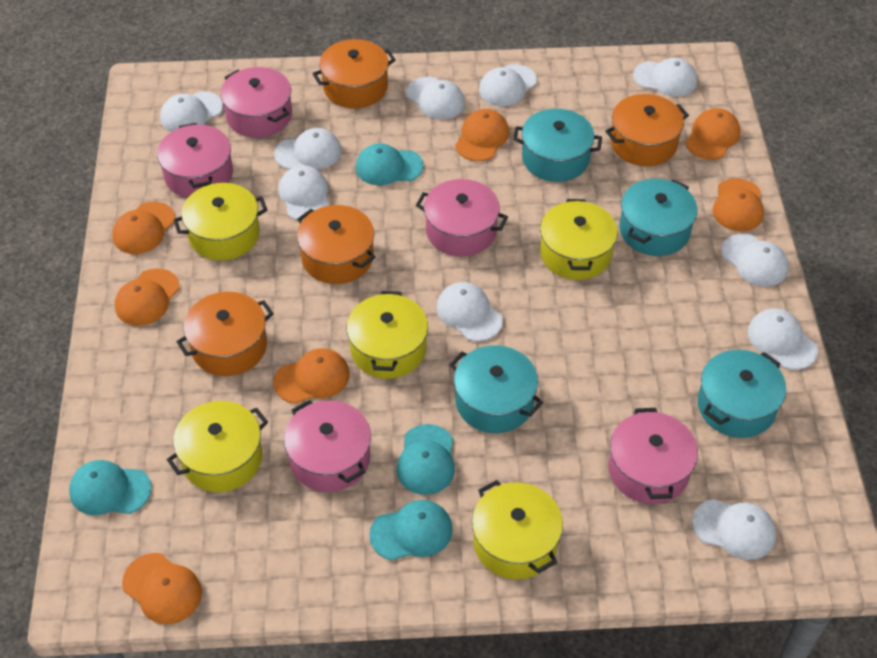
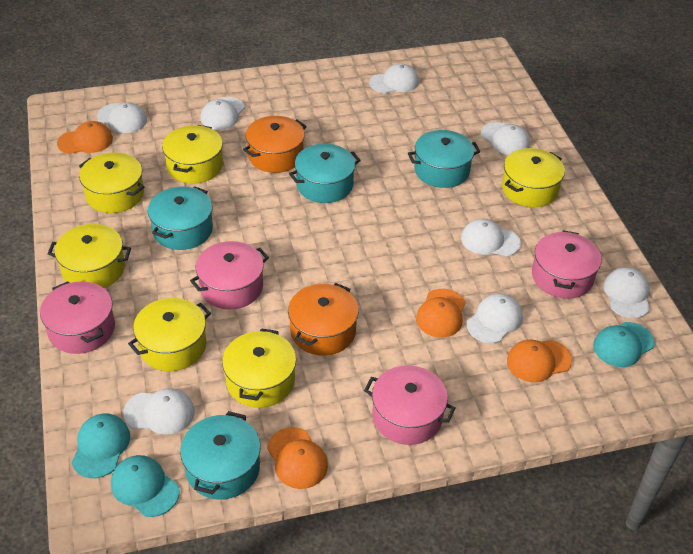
orange cap: 7 -> 4
orange pot: 4 -> 2
pink pot: 5 -> 4
turquoise cap: 4 -> 3
white cap: 10 -> 8
yellow pot: 5 -> 6

